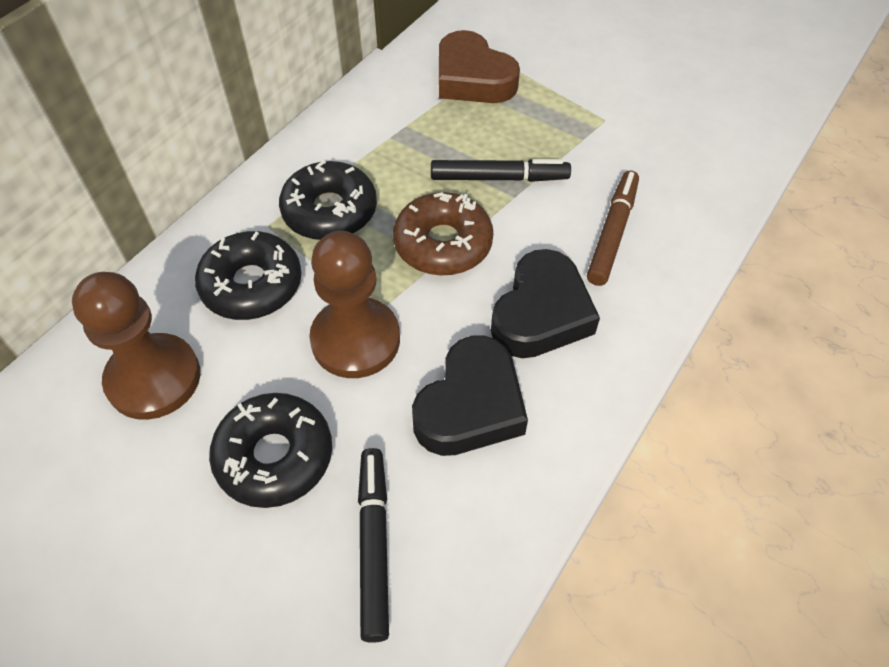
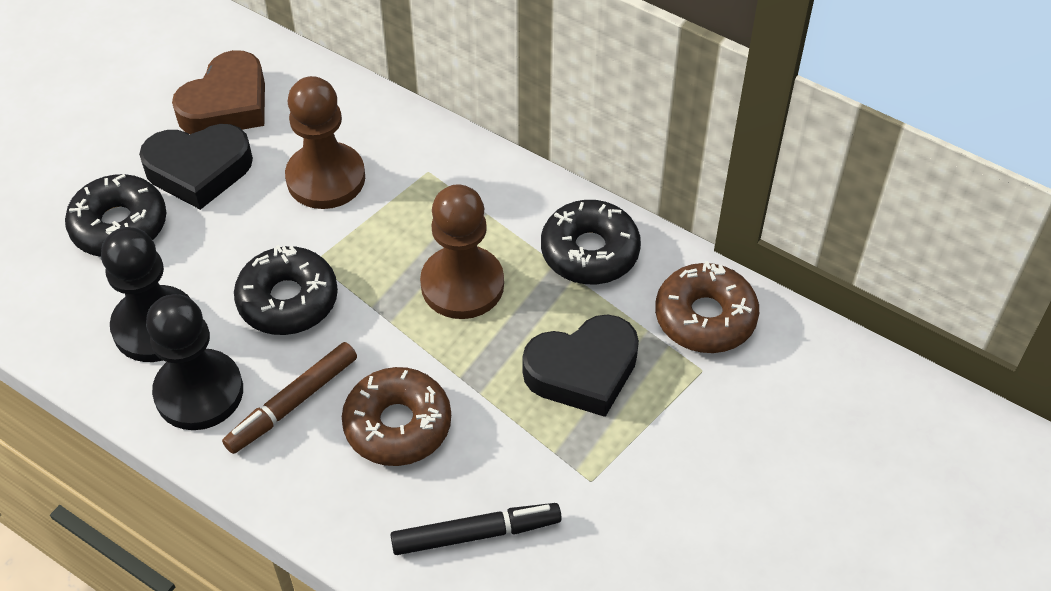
black marker: 2 -> 1
black pawn: 0 -> 2
brown donut: 1 -> 2

